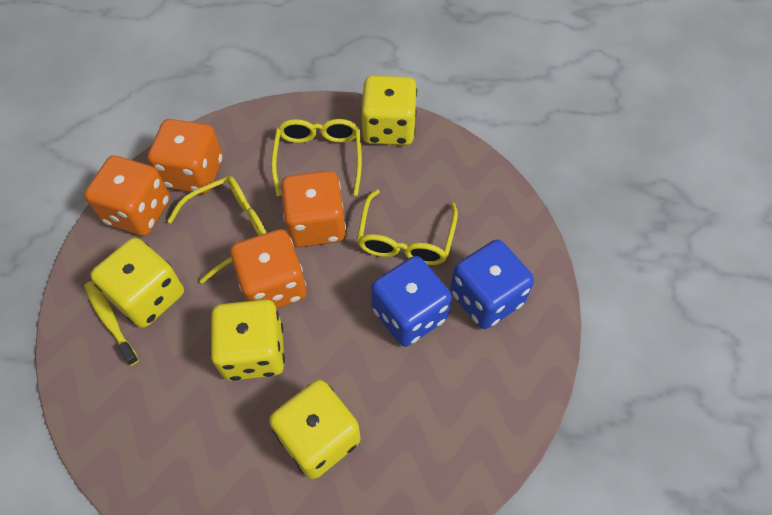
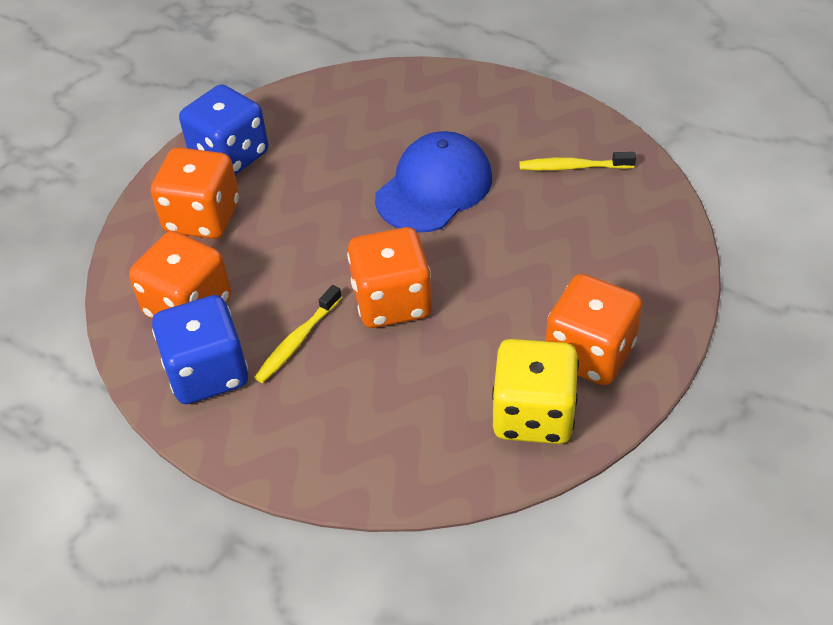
blue cap: 0 -> 1
yellow dice: 4 -> 1
yellow glasses: 3 -> 0
yellow toothbrush: 1 -> 2

